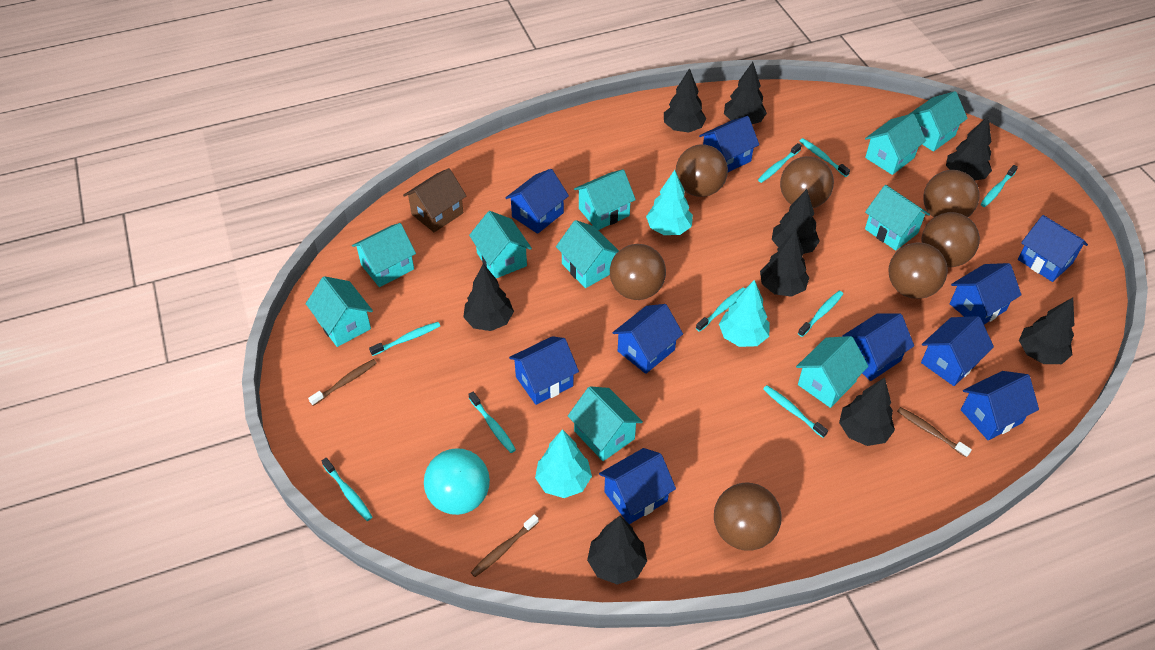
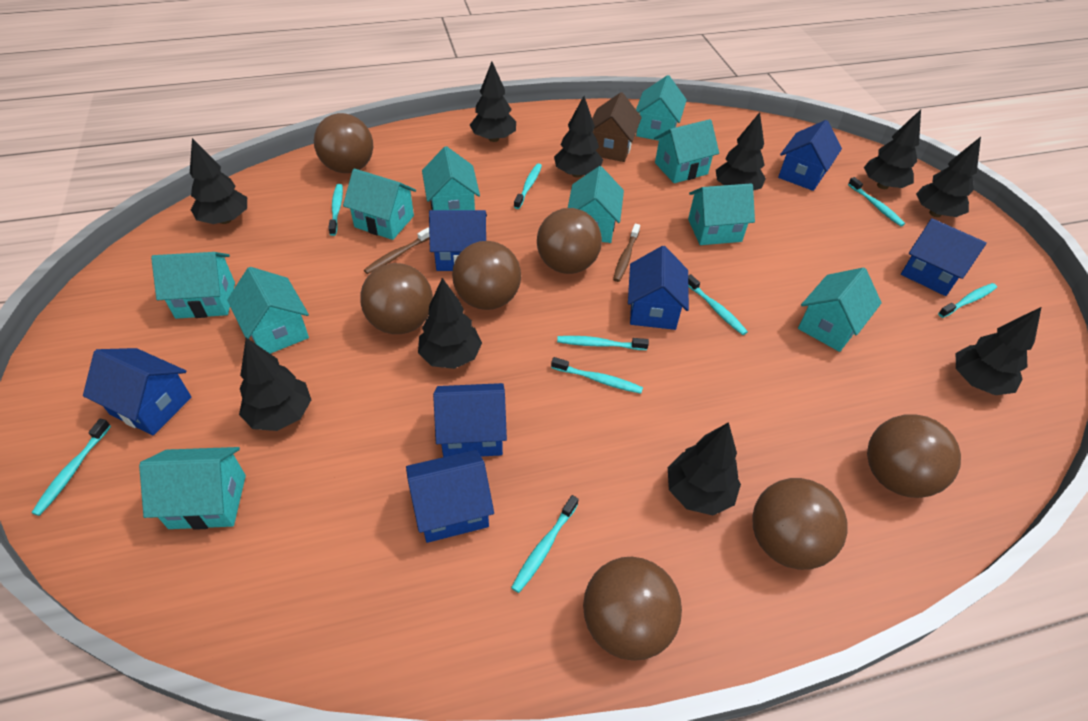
black tree: 9 -> 10
blue house: 10 -> 7
brown toothbrush: 3 -> 2
turquoise ball: 1 -> 0
turquoise tree: 3 -> 0

